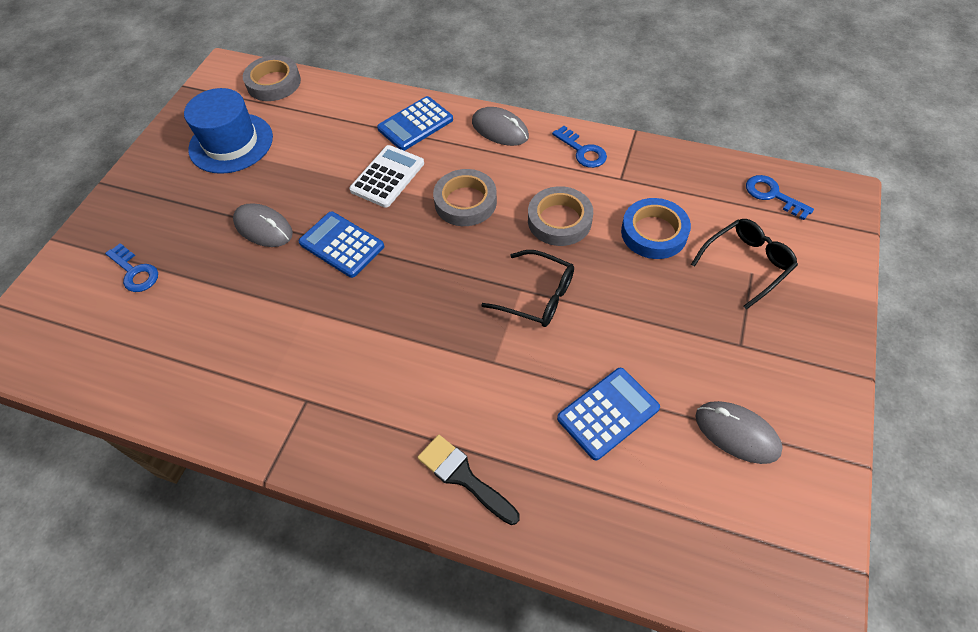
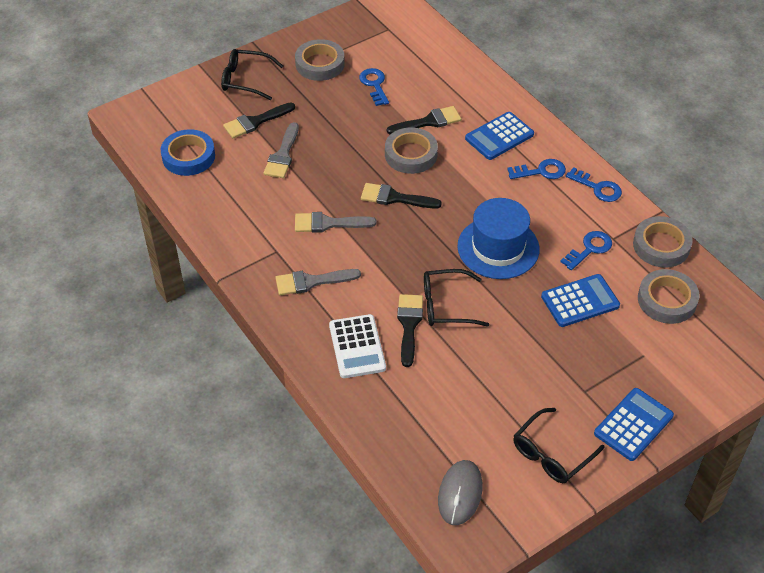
black brush: 1 -> 4
black glasses: 2 -> 3
blue key: 3 -> 4
grey brush: 0 -> 3
grey mouse: 3 -> 1
grey tape: 3 -> 4

